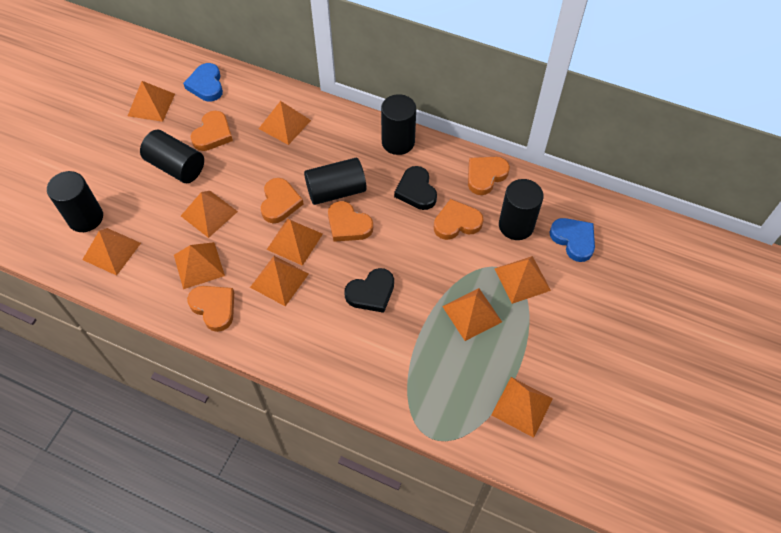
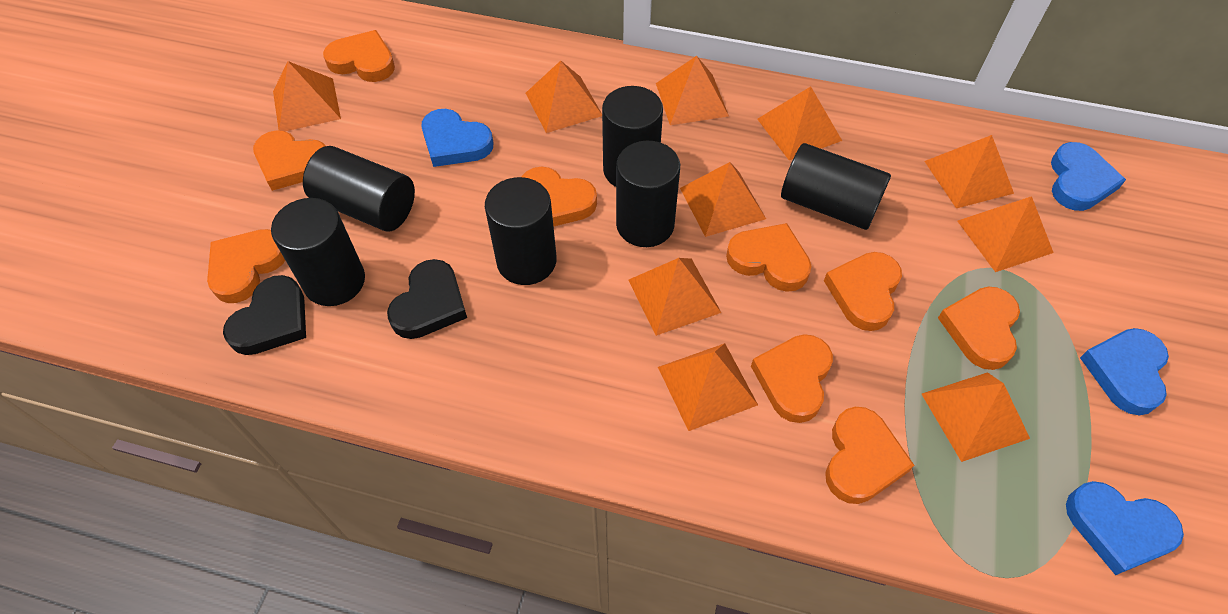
black cylinder: 5 -> 6
blue heart: 2 -> 4
orange heart: 6 -> 9

